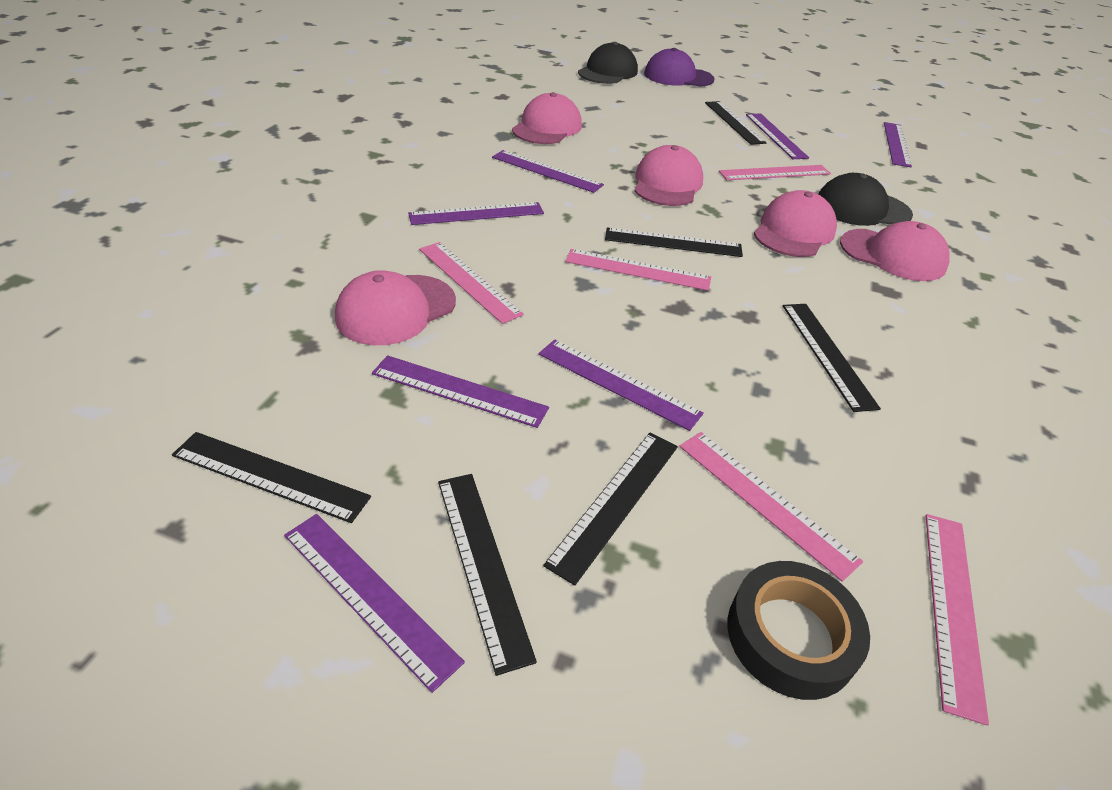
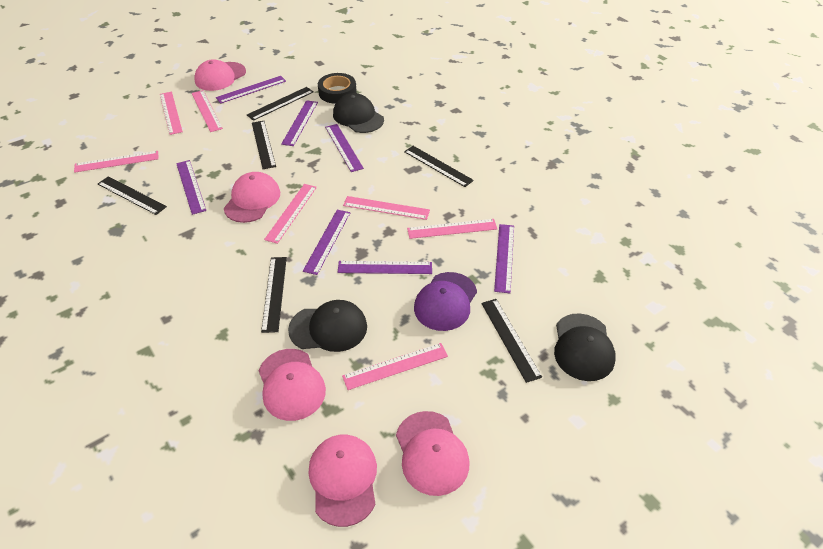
black cap: 2 -> 3
pink ruler: 5 -> 7

